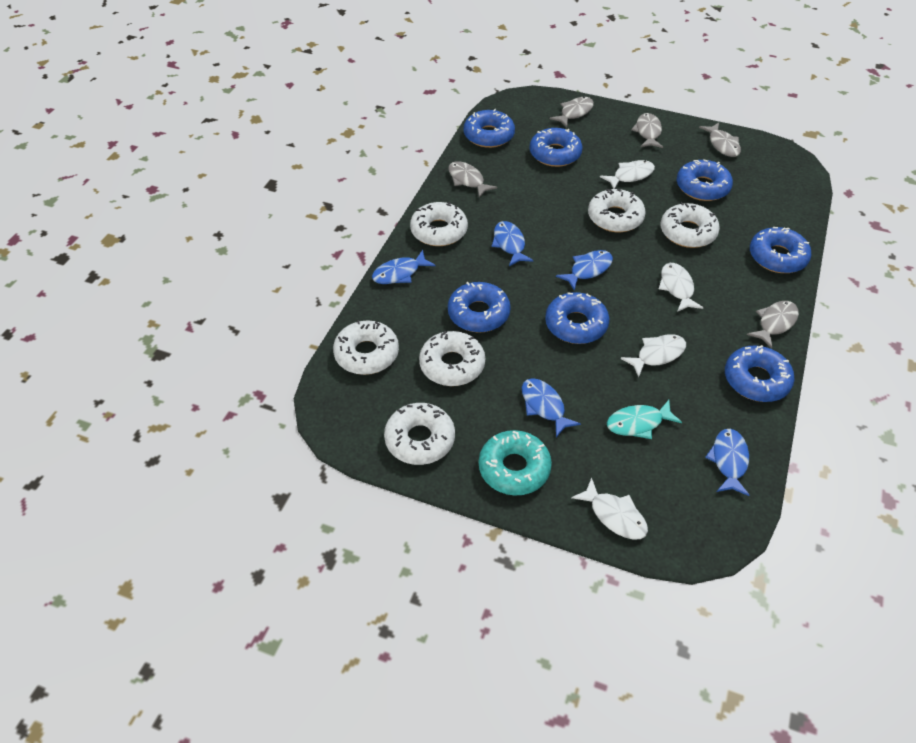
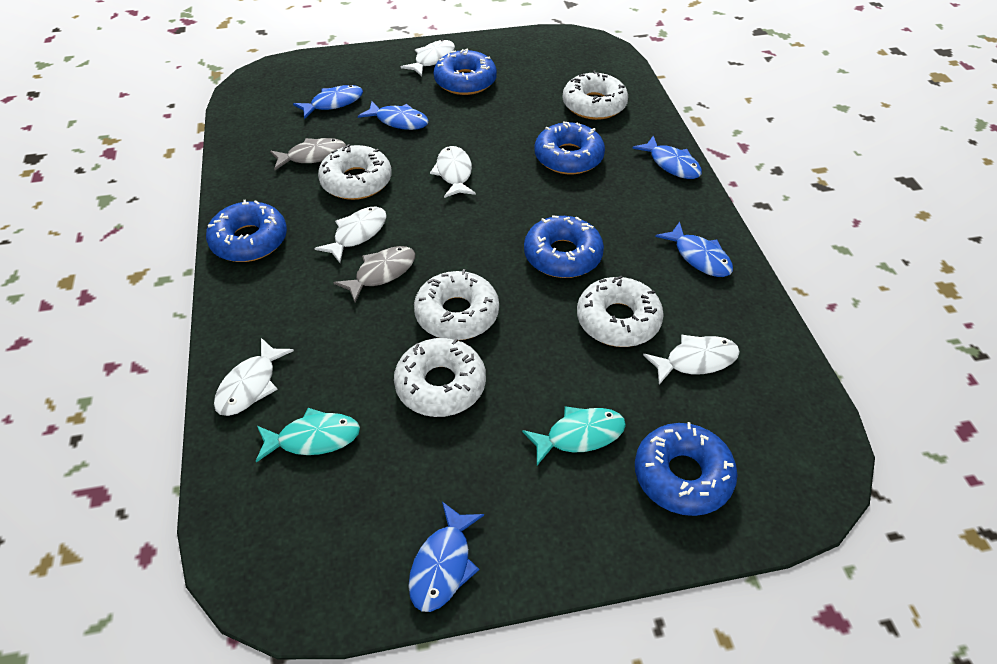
blue donut: 7 -> 5
grey fish: 5 -> 2
turquoise donut: 1 -> 0
turquoise fish: 1 -> 2
white donut: 6 -> 5
white fish: 4 -> 5

